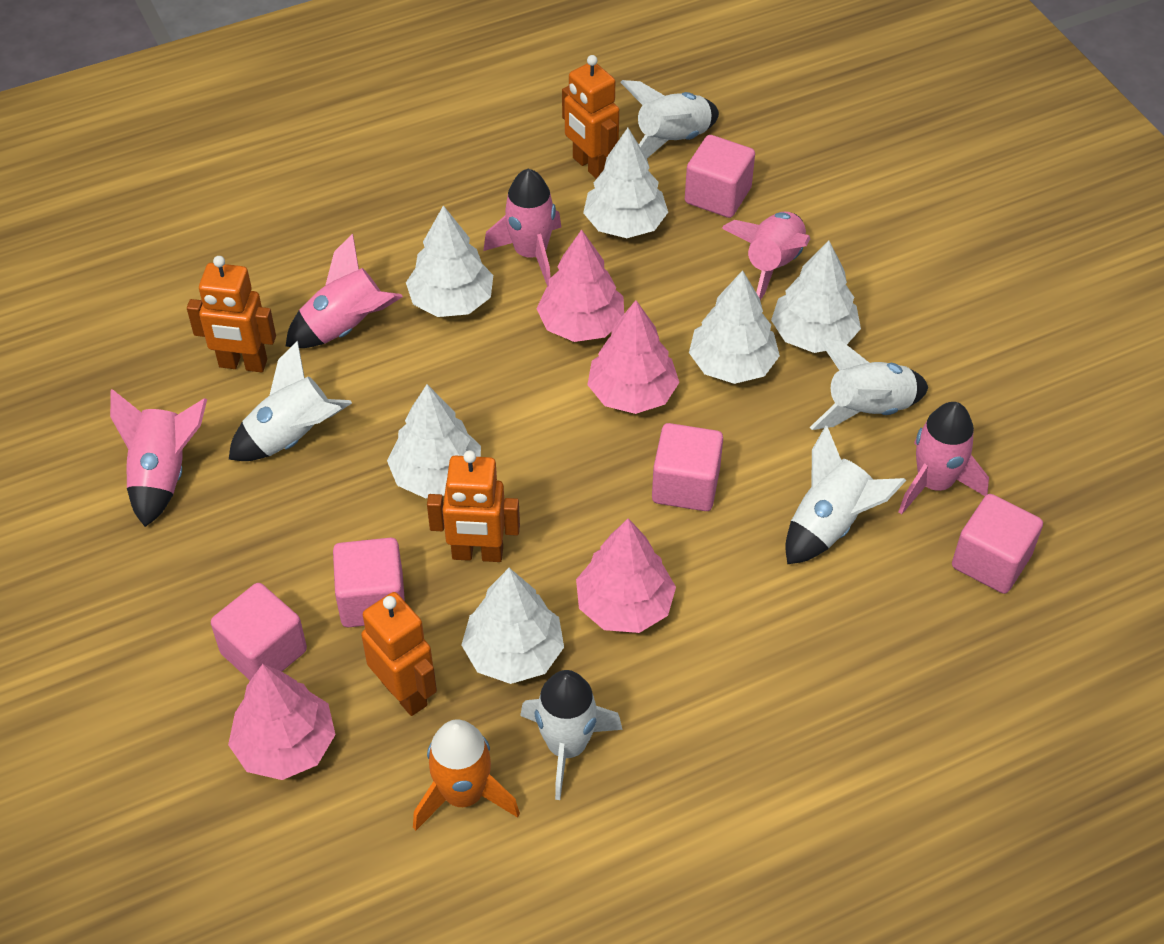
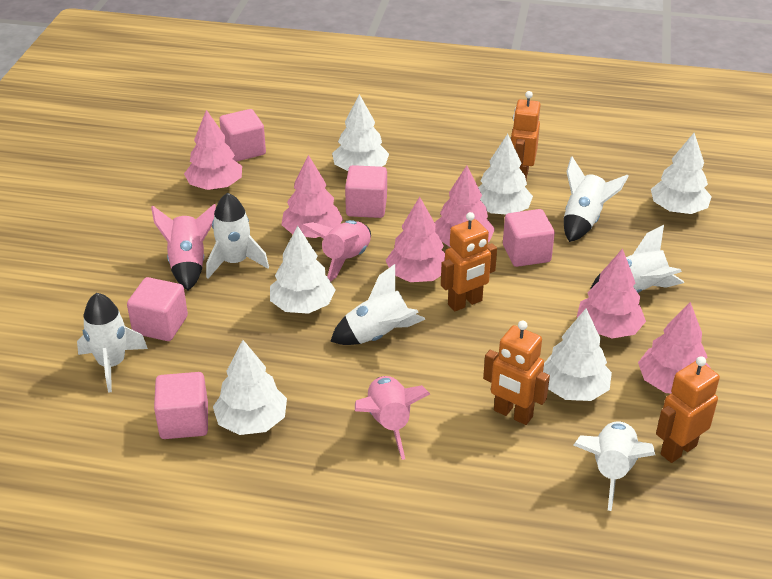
orange rocket: 1 -> 0
pink rocket: 5 -> 3
pink tree: 4 -> 6
white rocket: 5 -> 6

